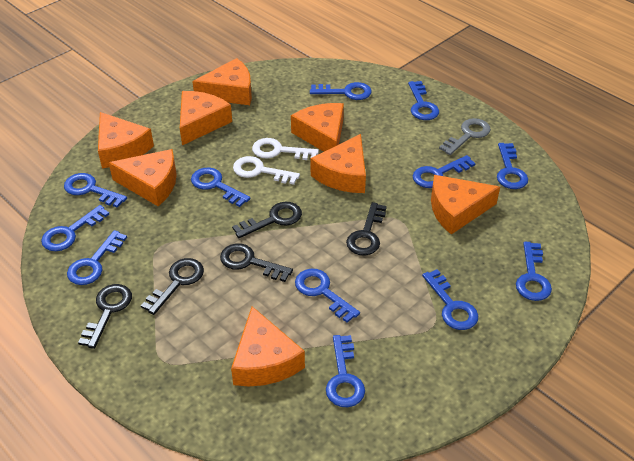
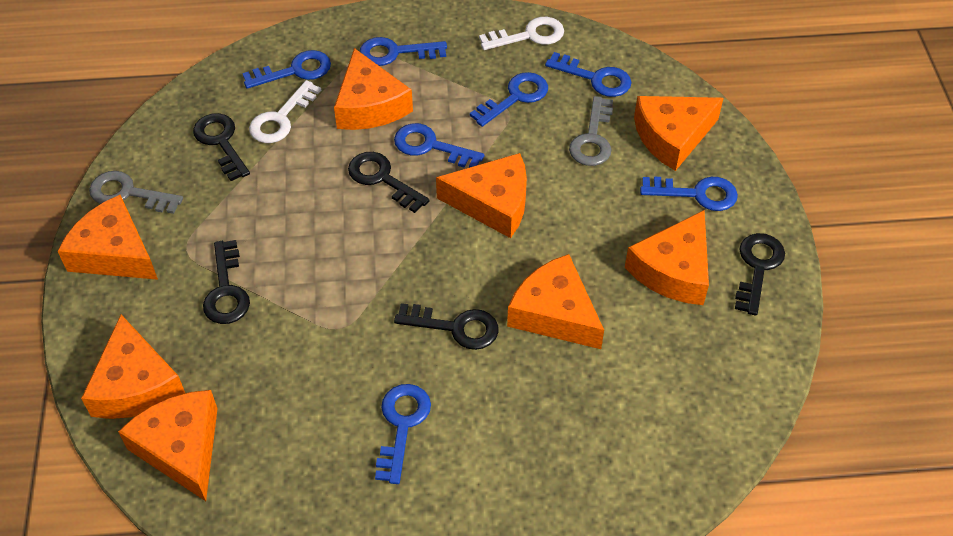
blue key: 12 -> 7
grey key: 1 -> 2

